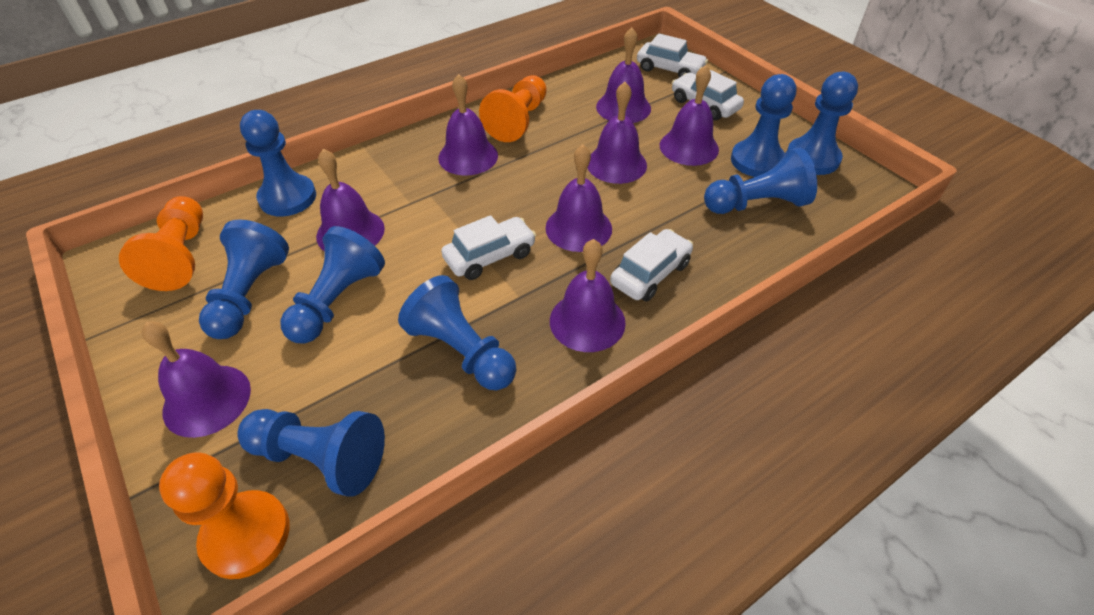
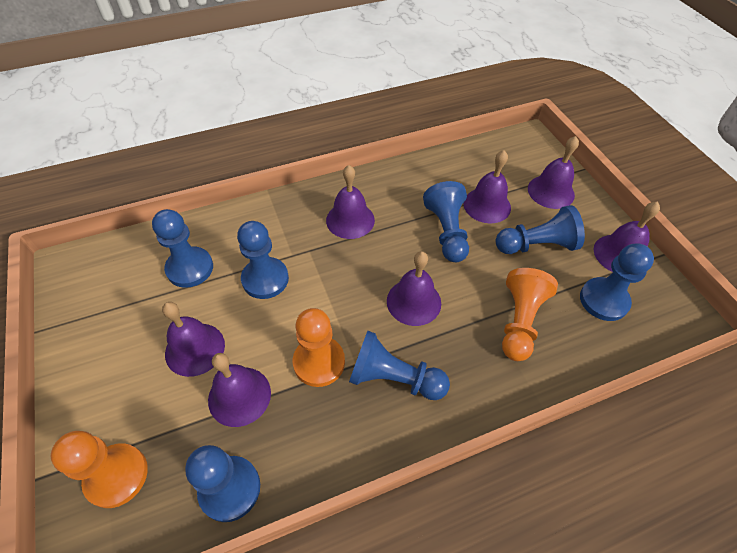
blue pawn: 8 -> 7
purple bell: 8 -> 7
white car: 4 -> 0

